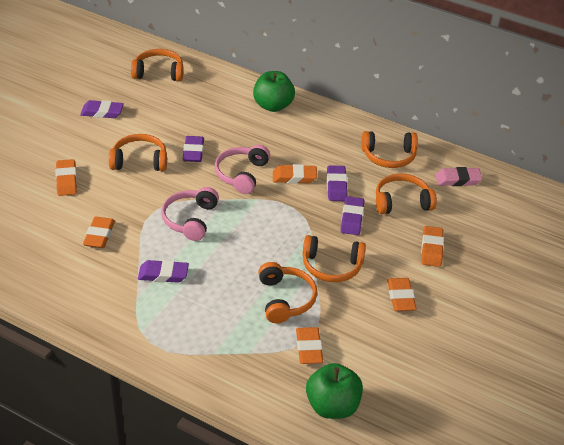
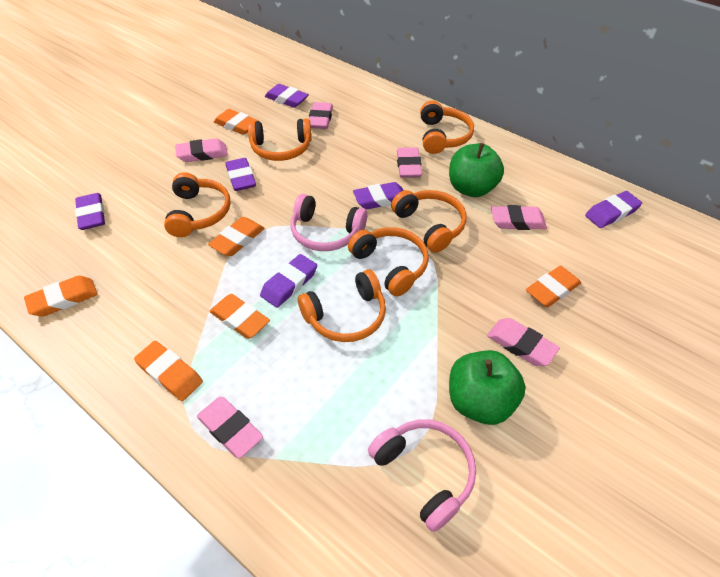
pink eraser: 1 -> 6
purple eraser: 5 -> 6

